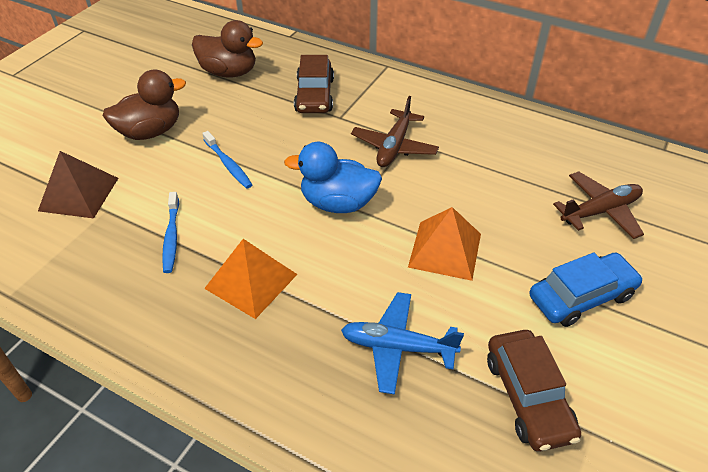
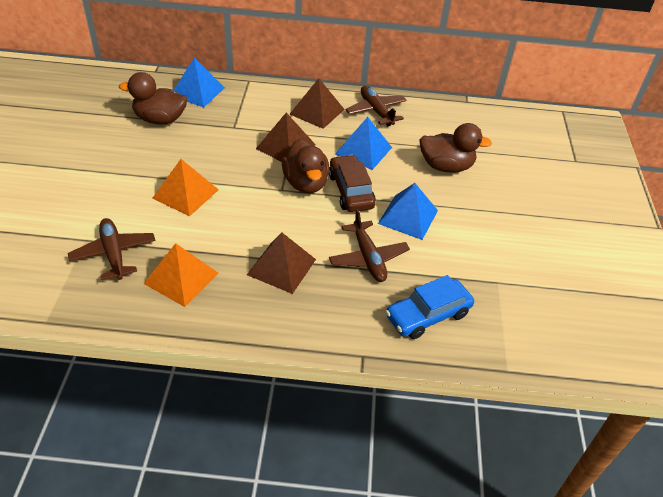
blue duck: 1 -> 0
blue plane: 1 -> 0
blue pyramid: 0 -> 3
blue toothbrush: 2 -> 0
brown car: 2 -> 1
brown duck: 2 -> 3
brown plane: 2 -> 3
brown pyramid: 1 -> 3

